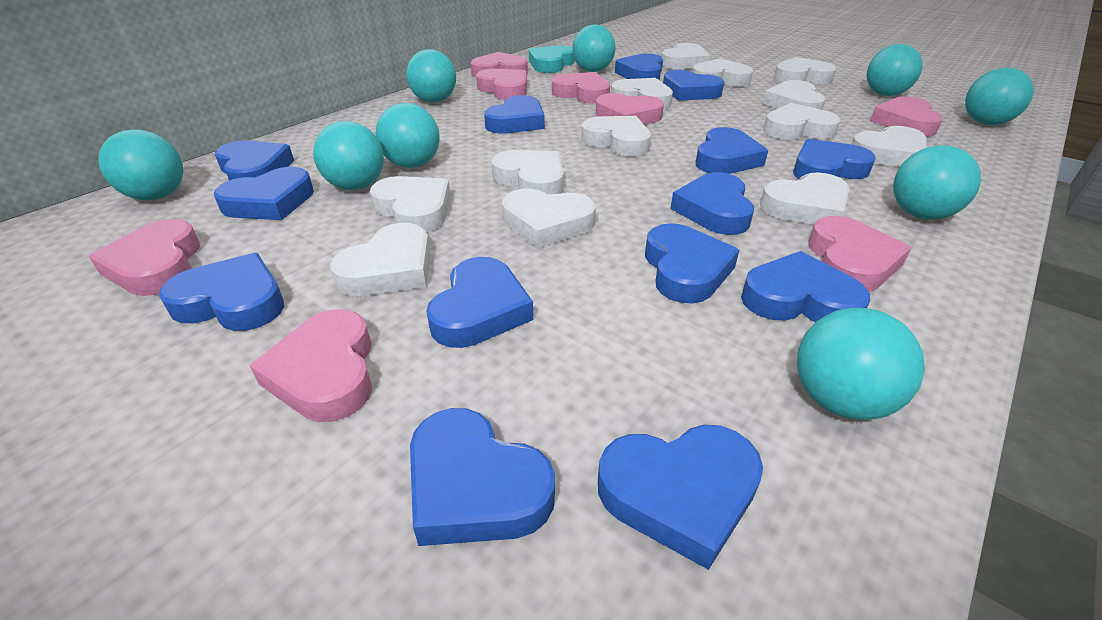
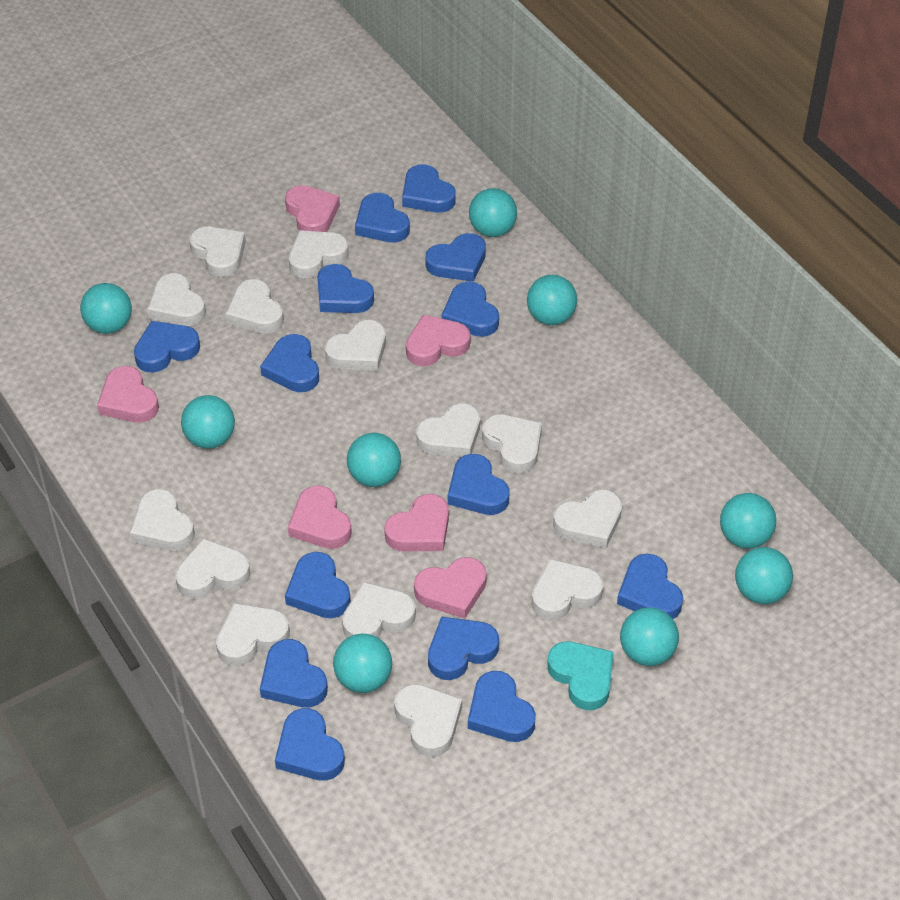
pink heart: 8 -> 6
white heart: 13 -> 14

